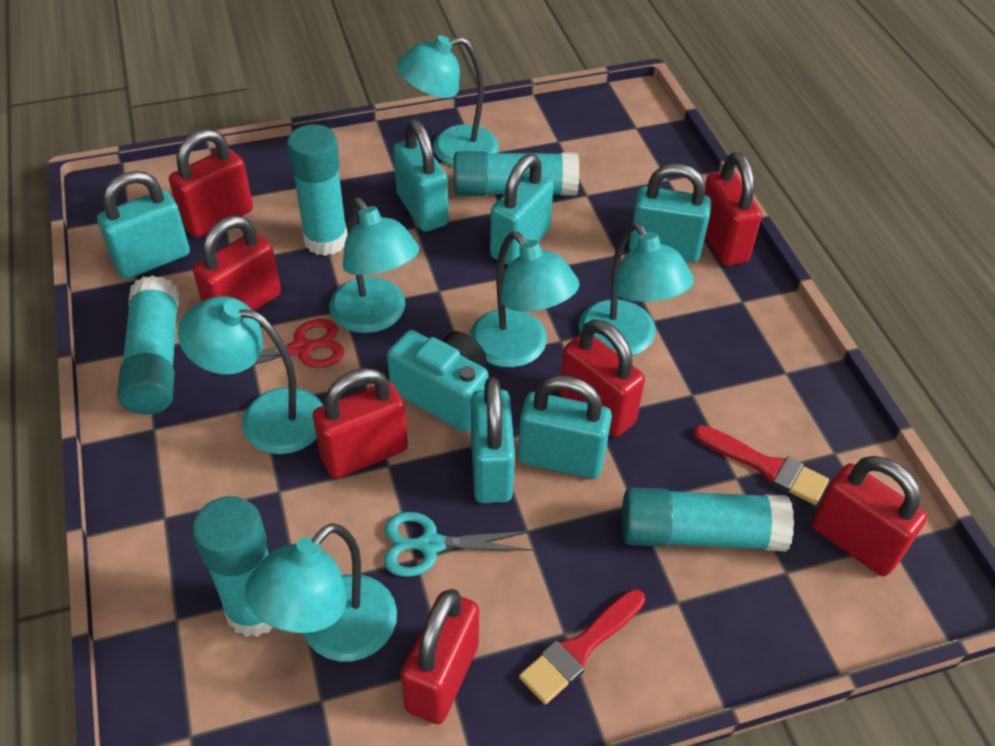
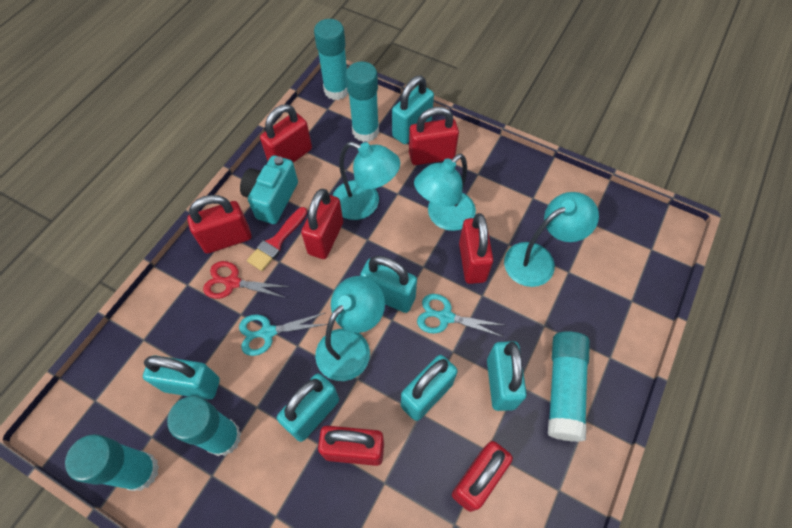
red brush: 2 -> 1
turquoise lamp: 6 -> 4
turquoise scissors: 1 -> 2

